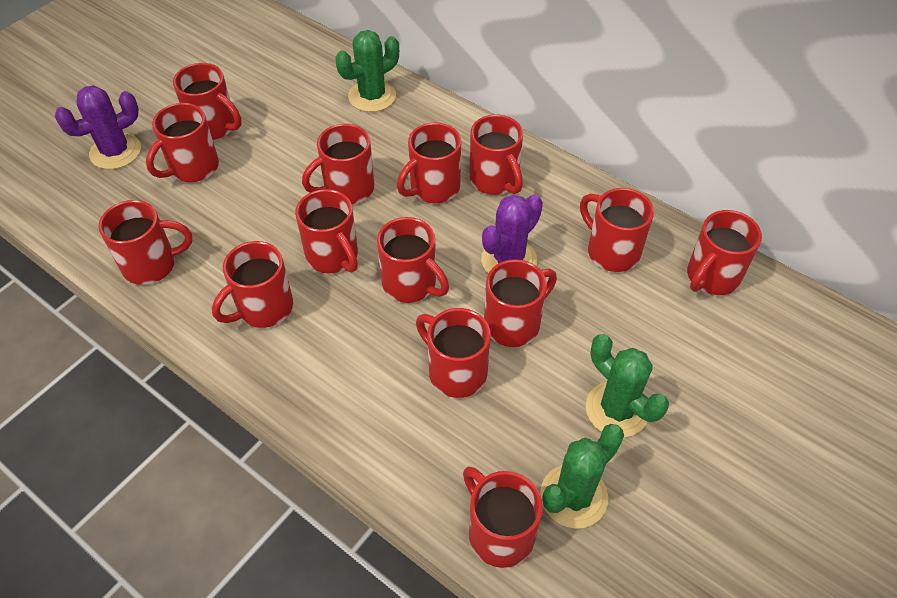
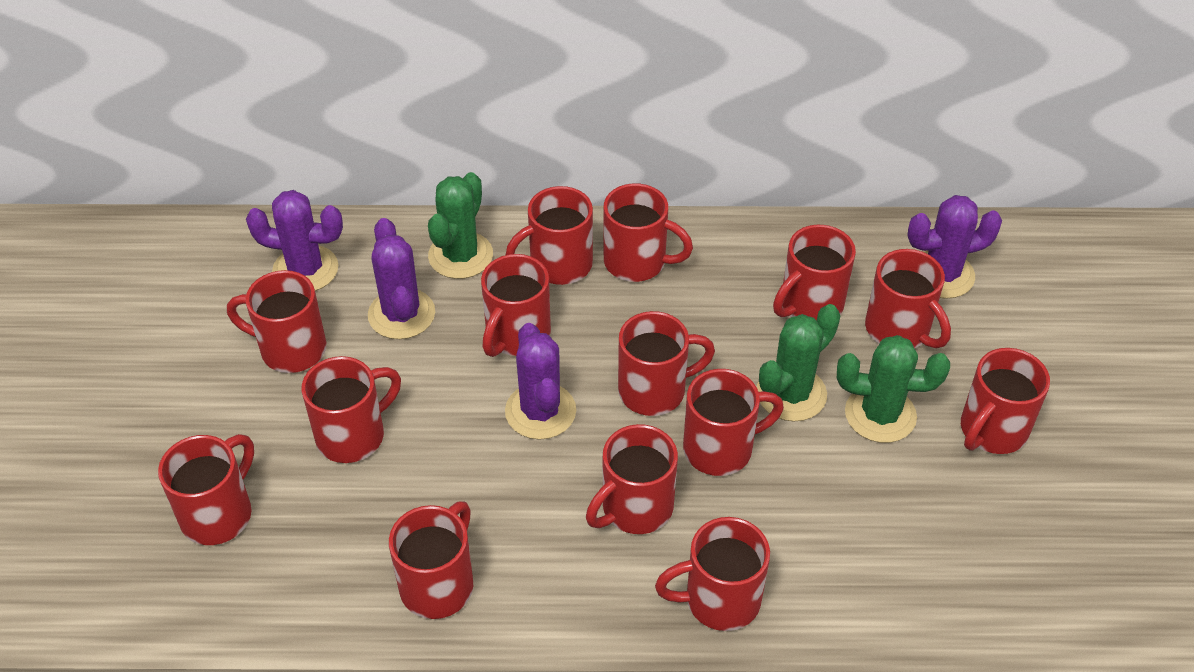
purple cactus: 2 -> 4

